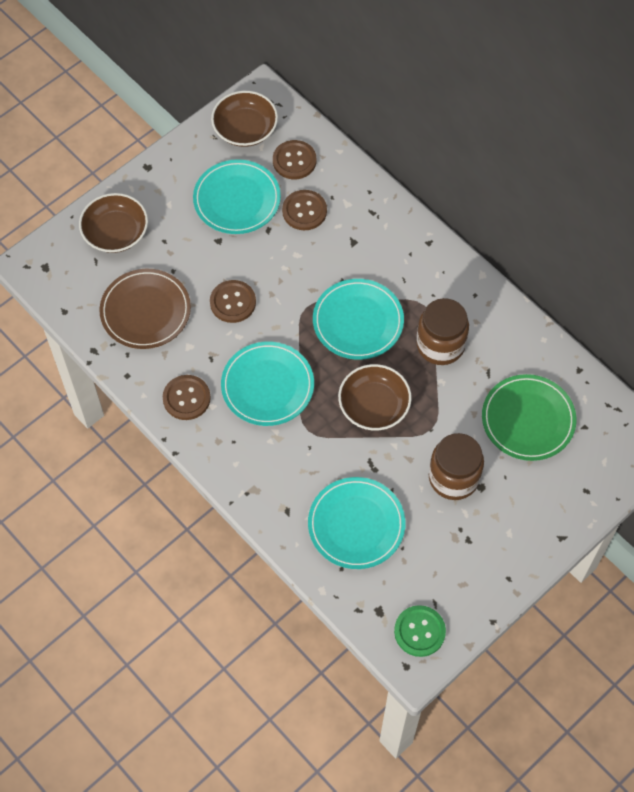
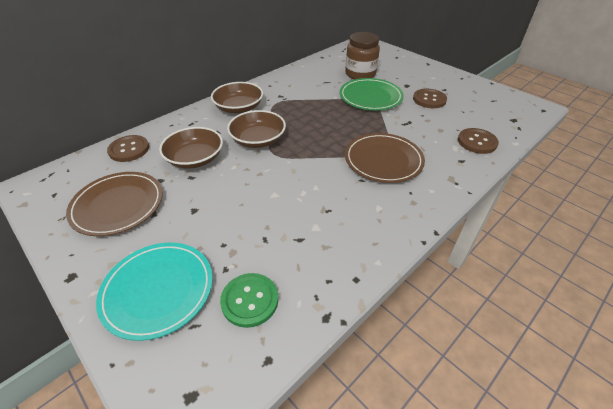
brown button: 4 -> 3
brown jar: 2 -> 1
brown plate: 1 -> 2
turquoise plate: 4 -> 1

